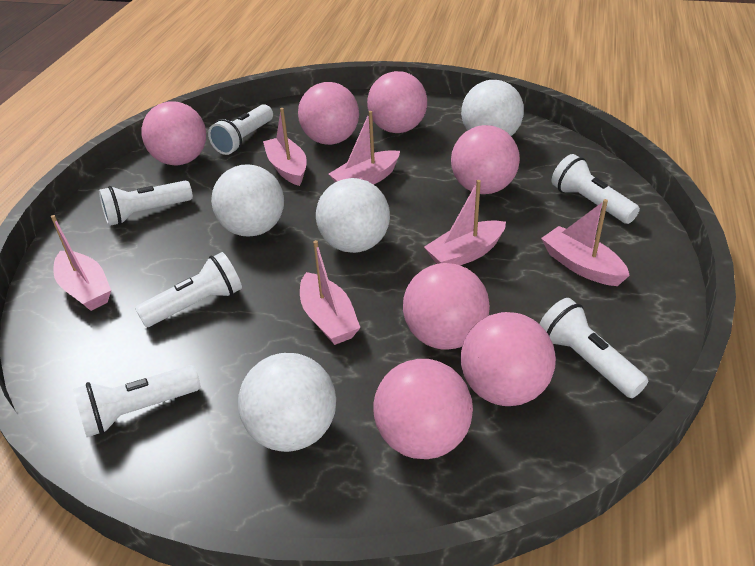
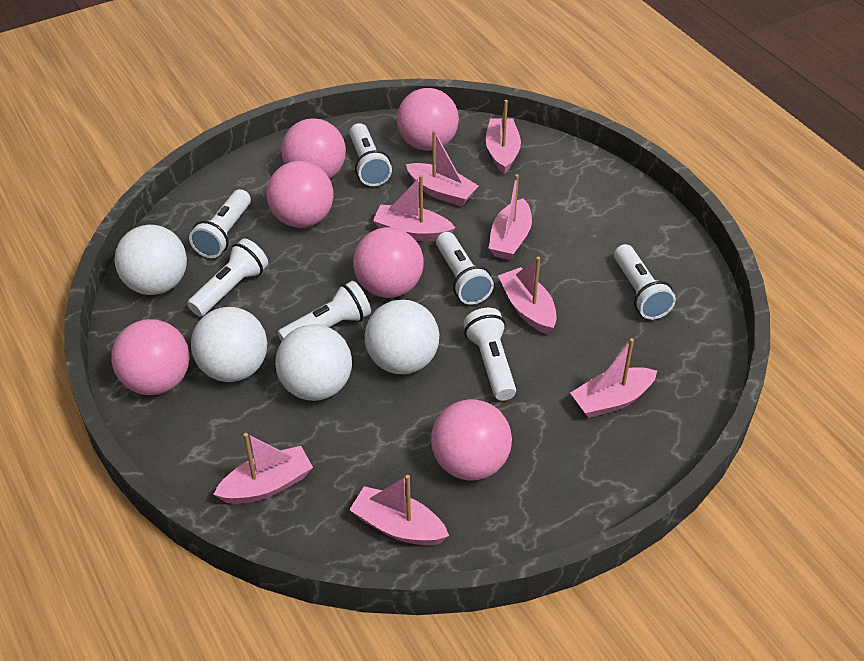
pink ball: 7 -> 6
pink boat: 6 -> 8
white flashlight: 6 -> 7

